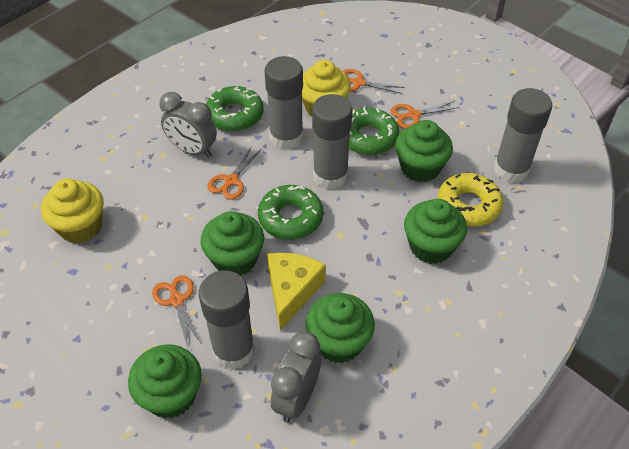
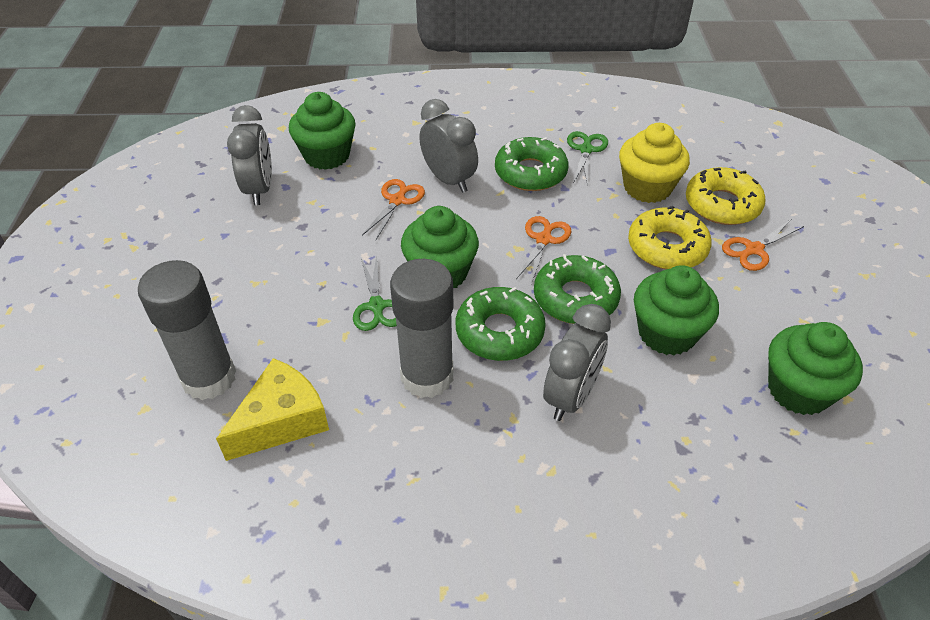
green cupcake: 5 -> 4
green scissors: 0 -> 2
grey clock: 2 -> 3
grey glue stick: 4 -> 2
orange scissors: 4 -> 3
yellow cupcake: 2 -> 1
yellow donut: 1 -> 2

